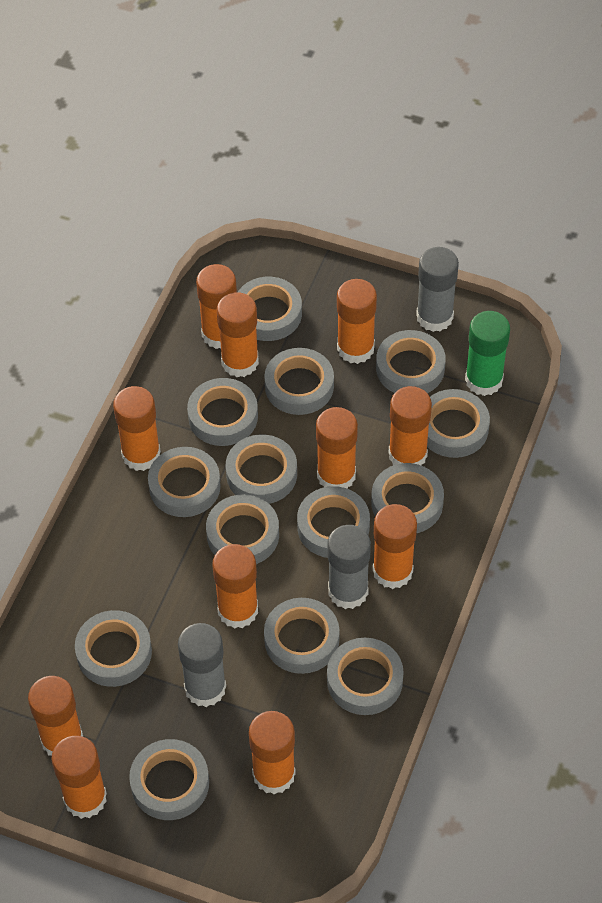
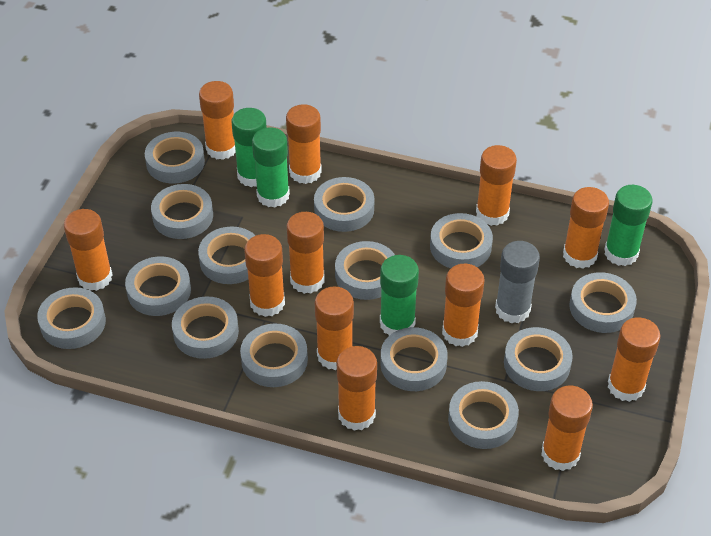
green glue stick: 1 -> 4
grey glue stick: 3 -> 1
orange glue stick: 11 -> 12

